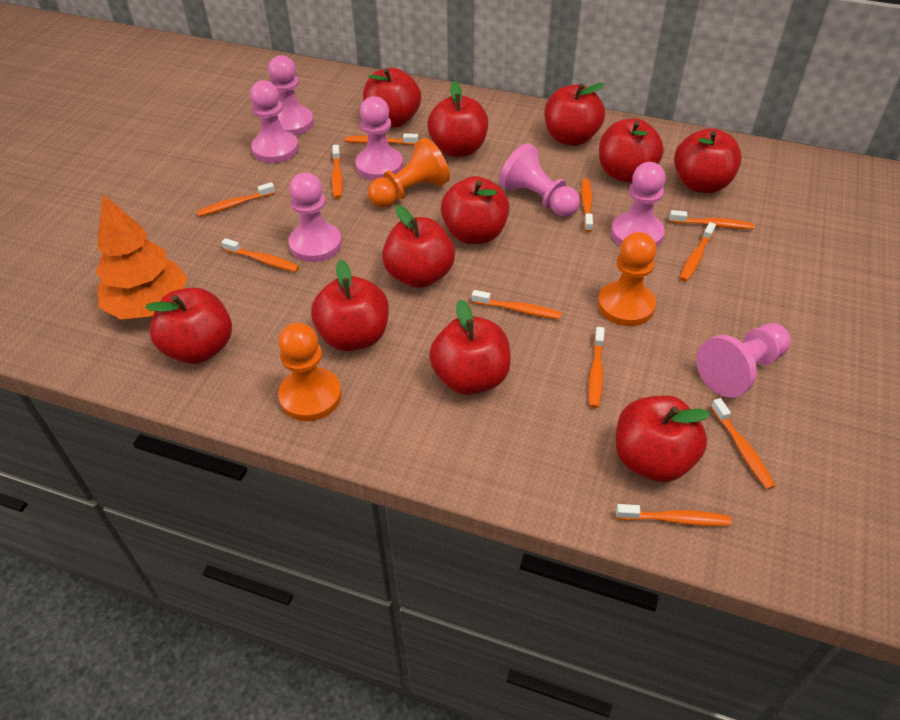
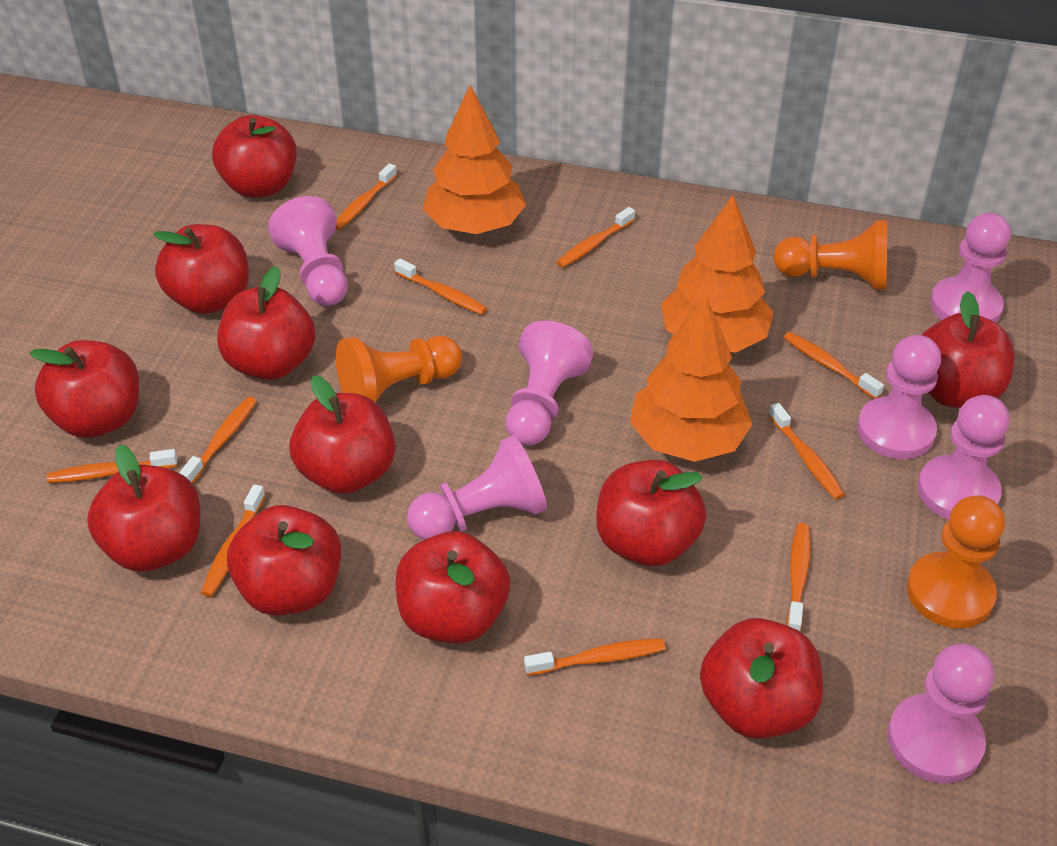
orange toothbrush: 11 -> 10
orange tree: 1 -> 3

